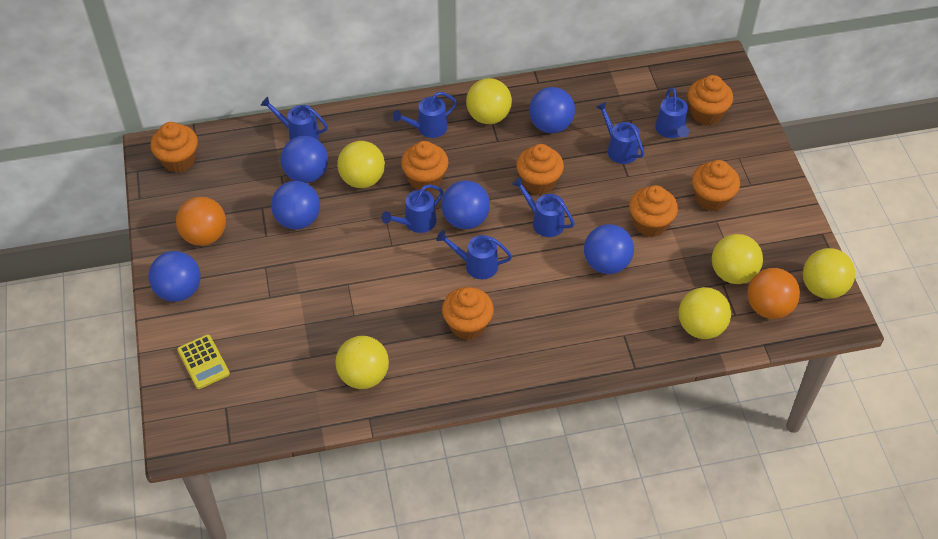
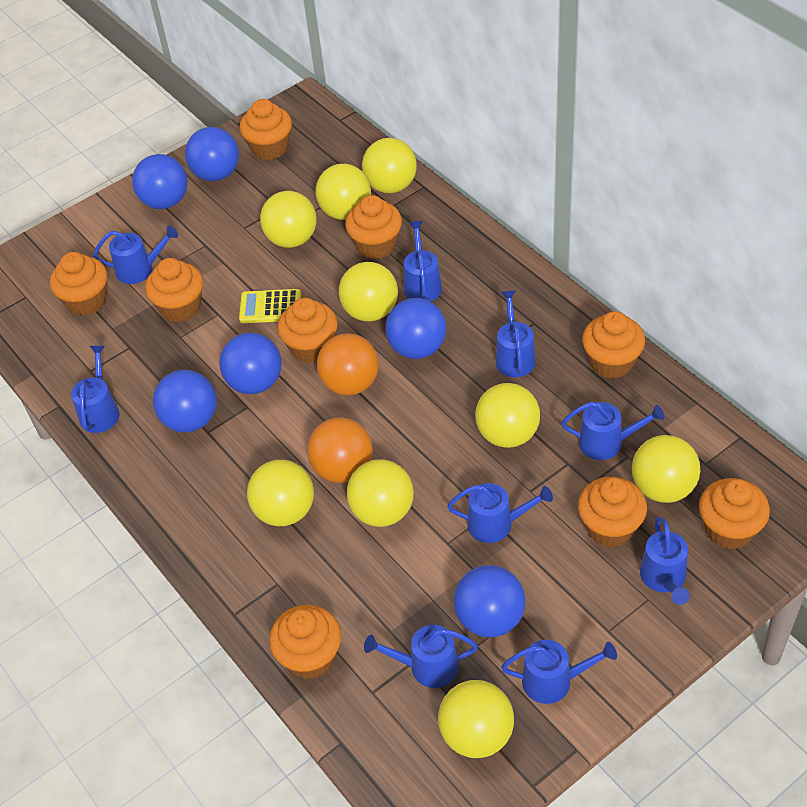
blue watering can: 7 -> 9
orange cupcake: 7 -> 9
yellow ball: 6 -> 9

